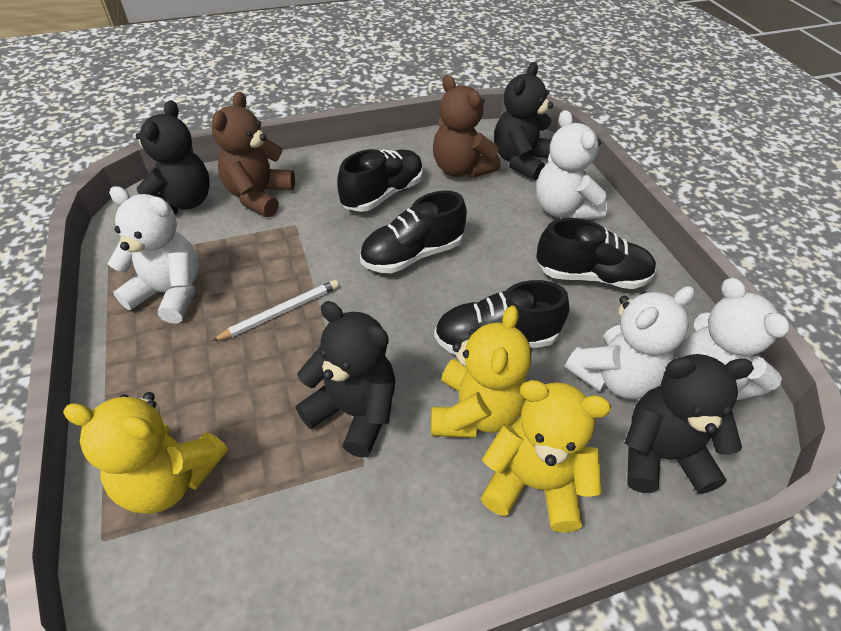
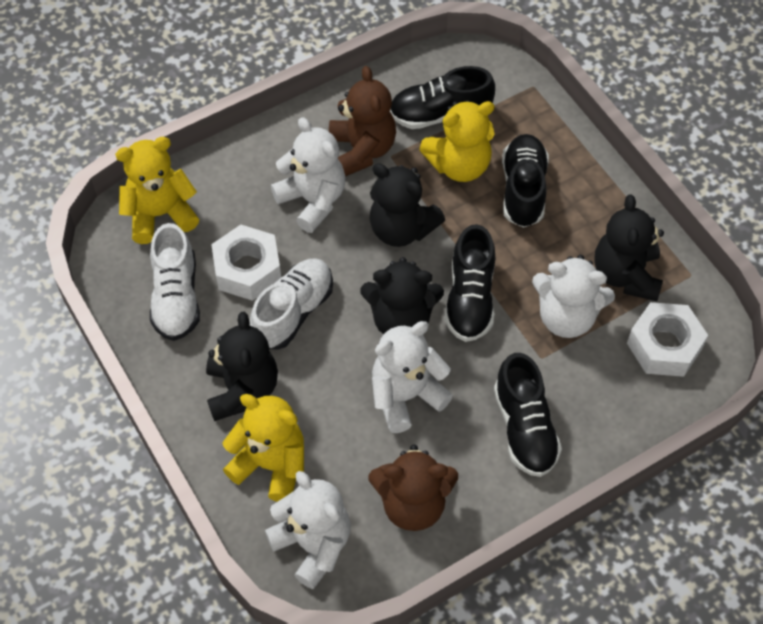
white nut: 0 -> 2
white pencil: 1 -> 0
white shoe: 0 -> 2

